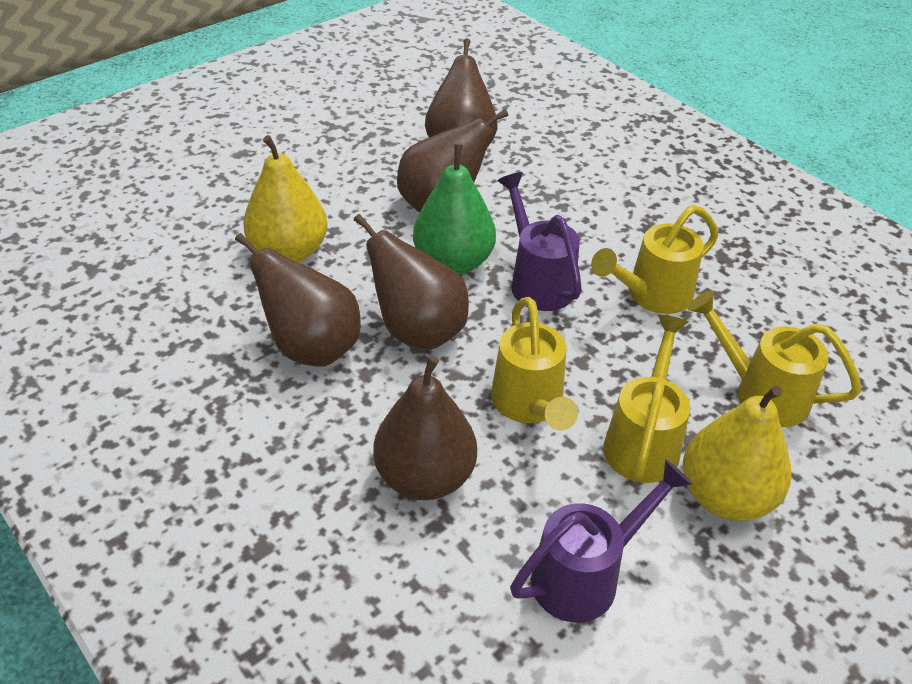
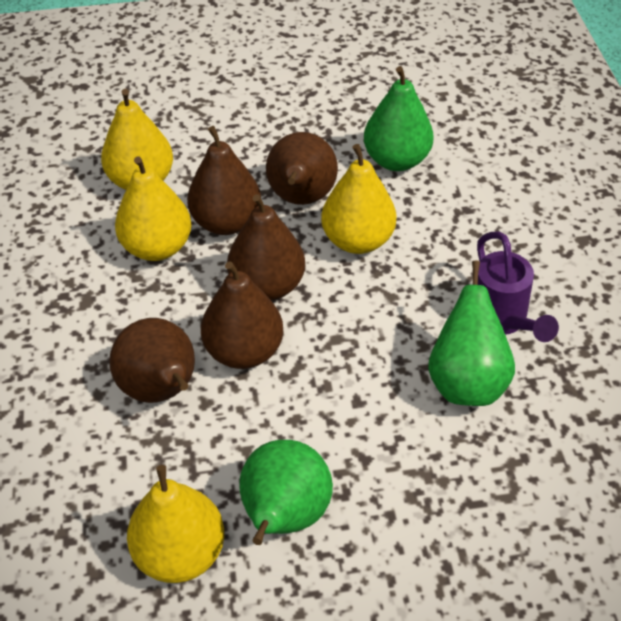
green pear: 1 -> 3
purple watering can: 2 -> 1
yellow pear: 2 -> 4
yellow watering can: 4 -> 0

